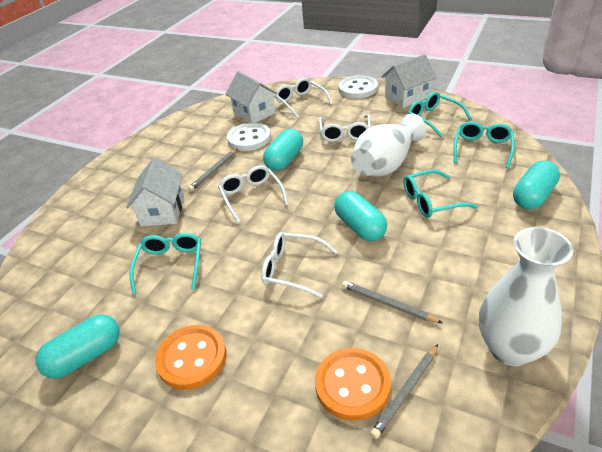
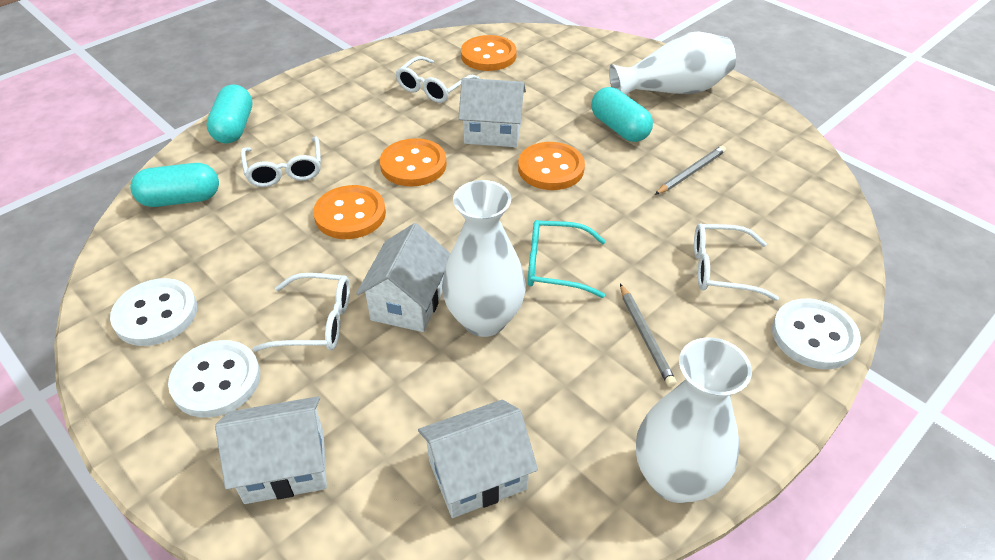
grey pencil: 3 -> 2
orange button: 2 -> 4
turquoise capsule: 4 -> 3
turquoise glasses: 4 -> 1
white button: 2 -> 3
white house: 3 -> 4
white vase: 2 -> 3

